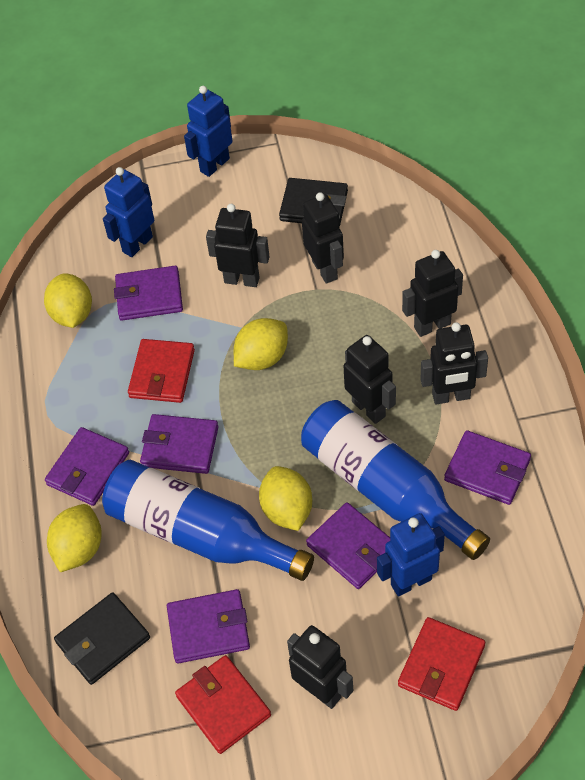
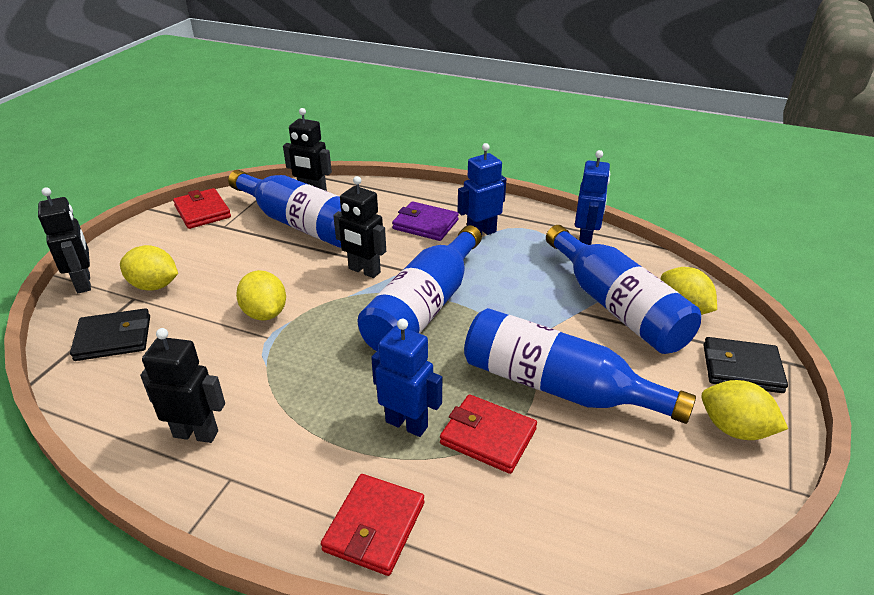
black robot: 6 -> 4
blue bottle: 2 -> 4
purple wallet: 6 -> 1

